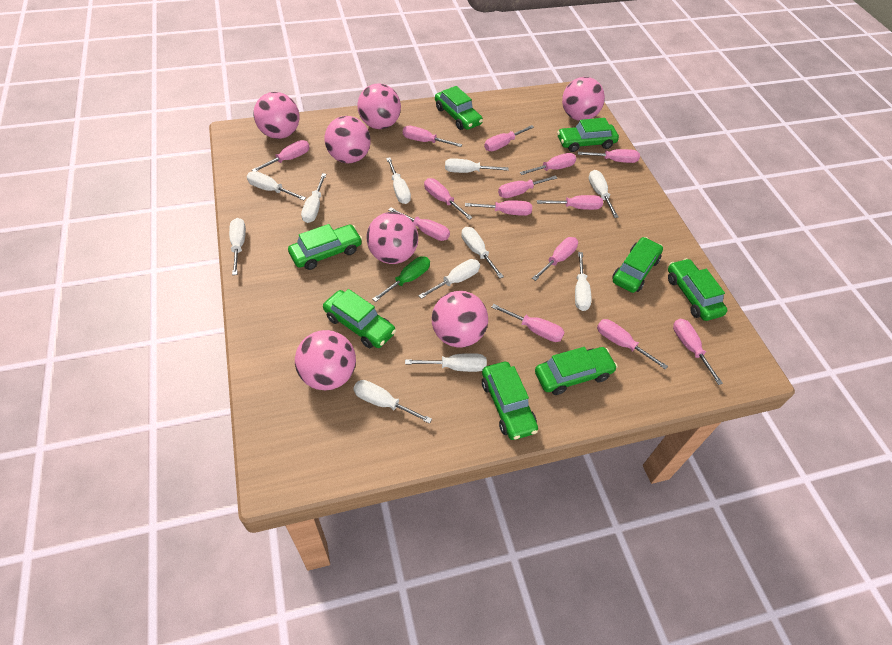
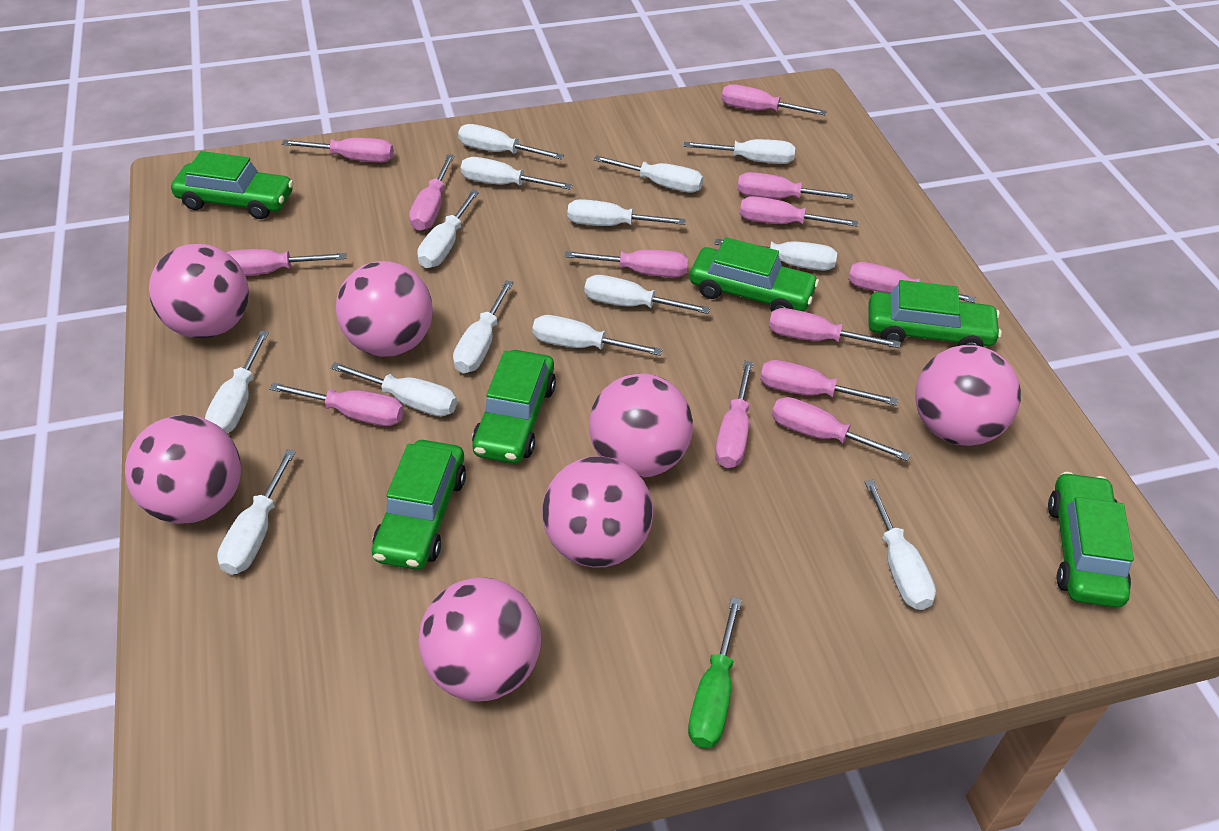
green car: 8 -> 6
pink screwdriver: 14 -> 13
white screwdriver: 11 -> 14

